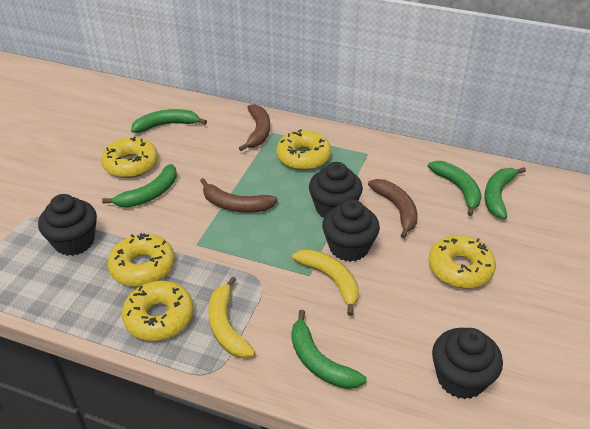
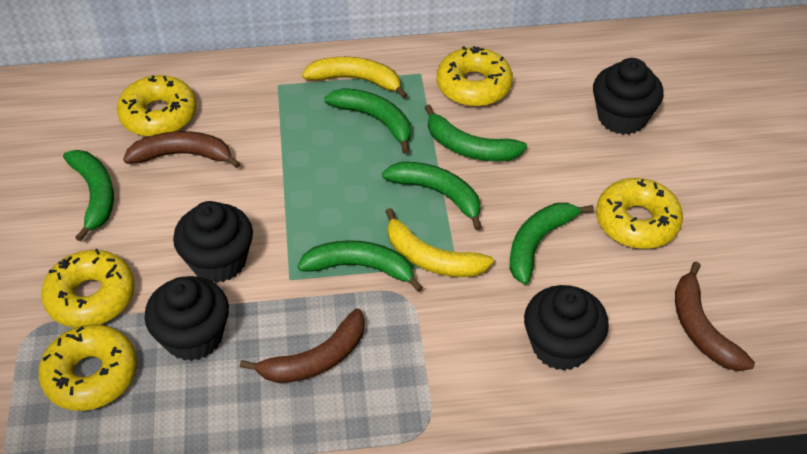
green banana: 5 -> 6

